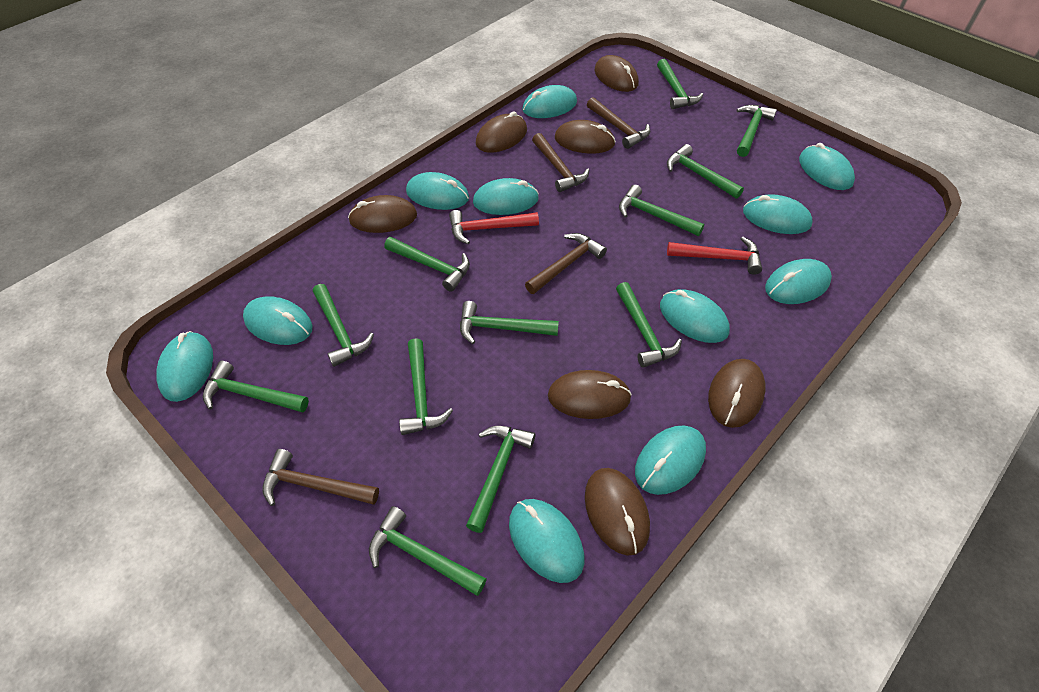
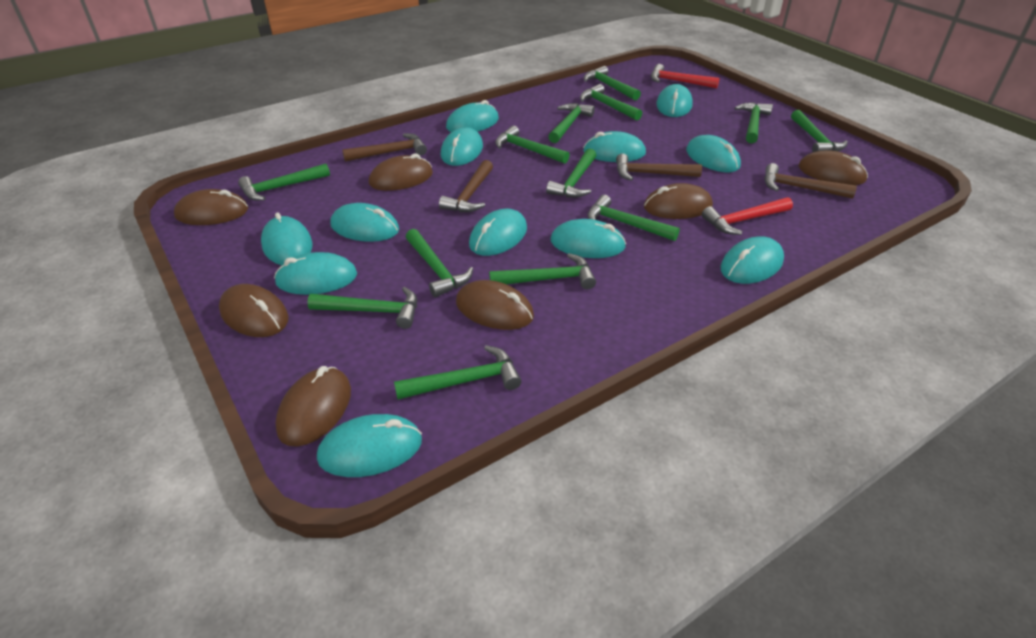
green hammer: 12 -> 13
turquoise mouse: 11 -> 12

